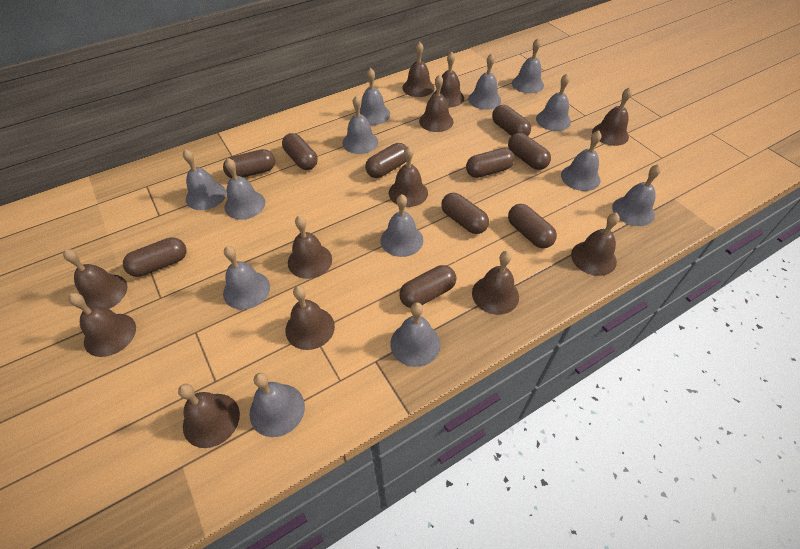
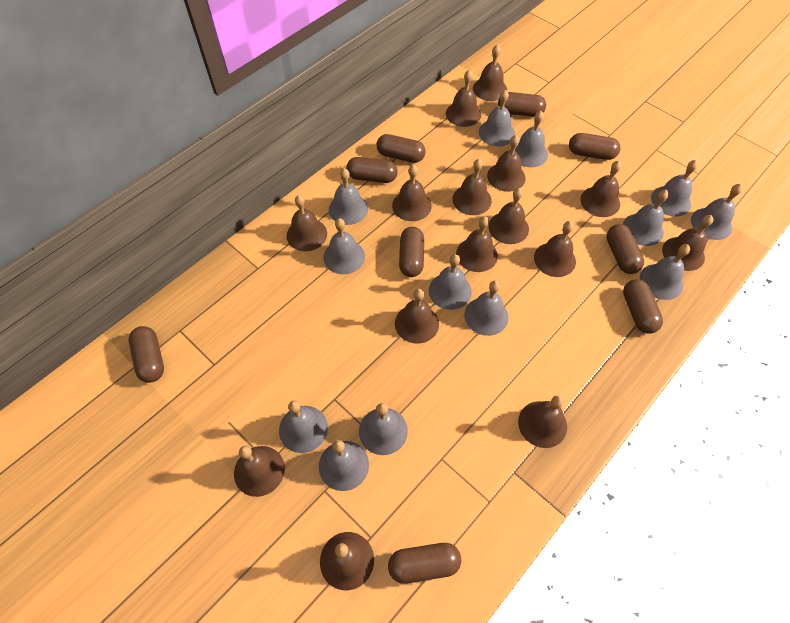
brown bell: 12 -> 15
brown capsule: 10 -> 9

